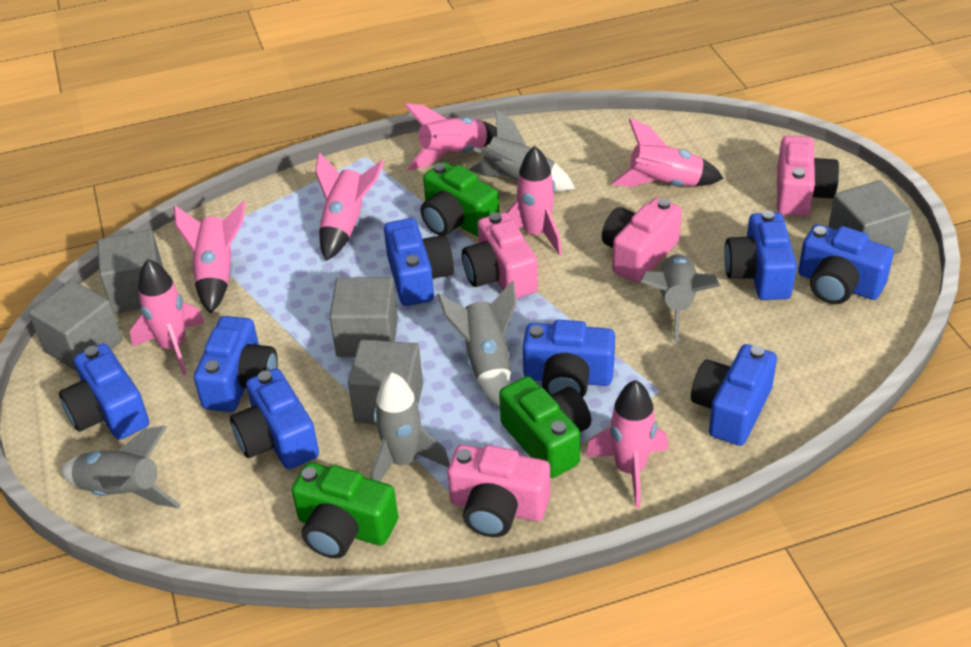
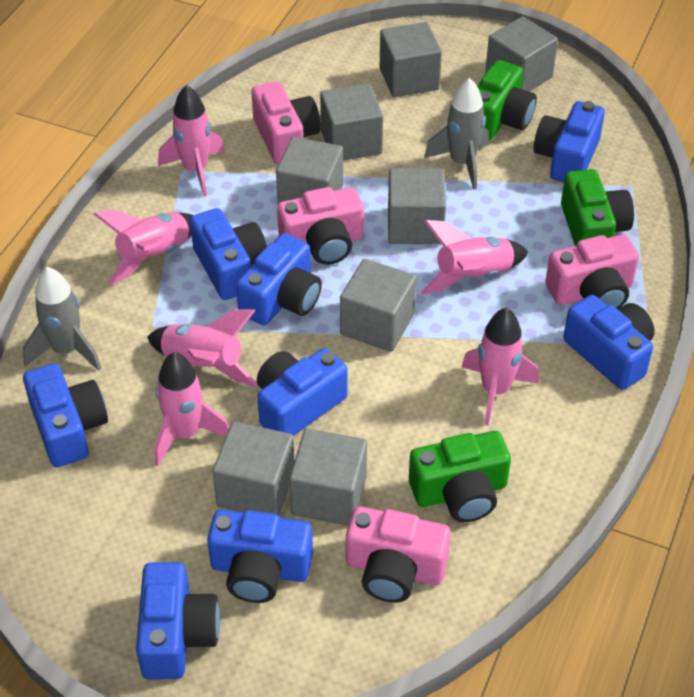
grey cube: 5 -> 8
grey rocket: 5 -> 2
pink rocket: 7 -> 6

